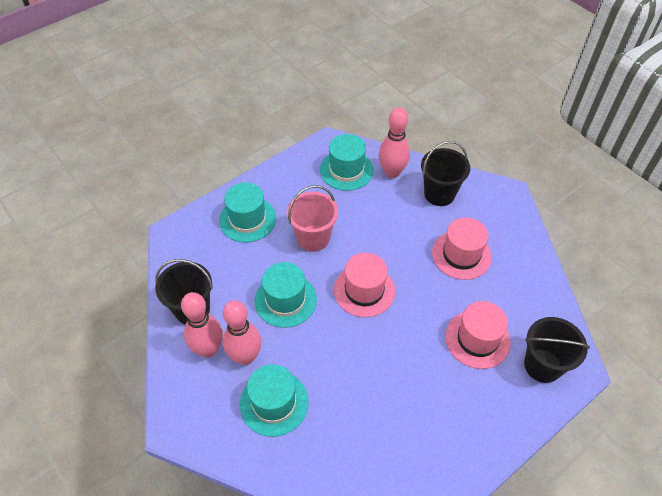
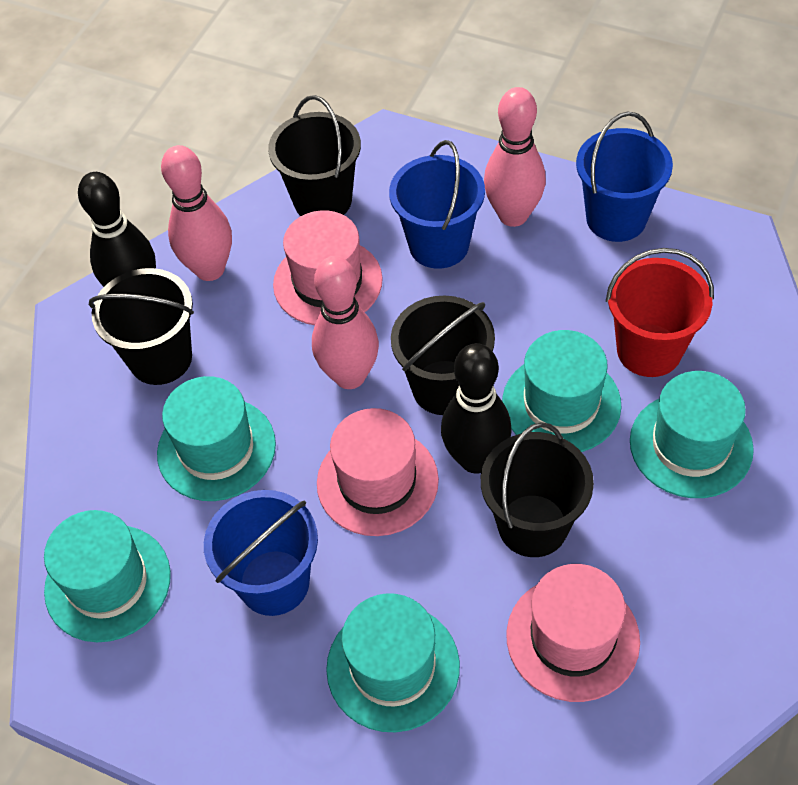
black bowling pin: 0 -> 2
black bucket: 3 -> 4
blue bucket: 0 -> 3
pink bucket: 1 -> 0
red bucket: 0 -> 1
turquoise hat: 4 -> 5

